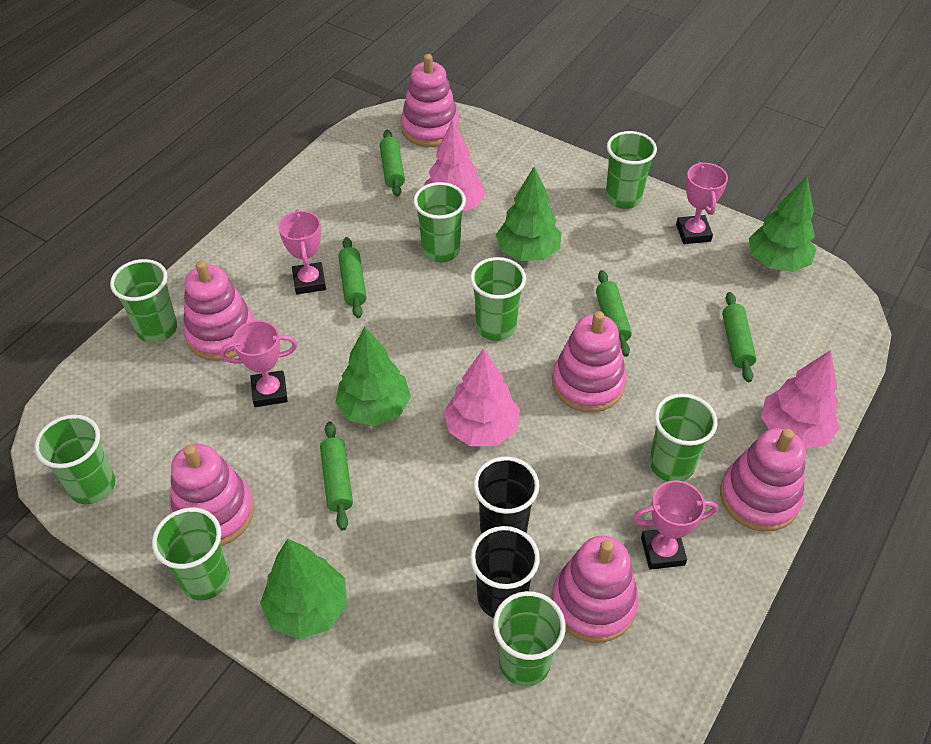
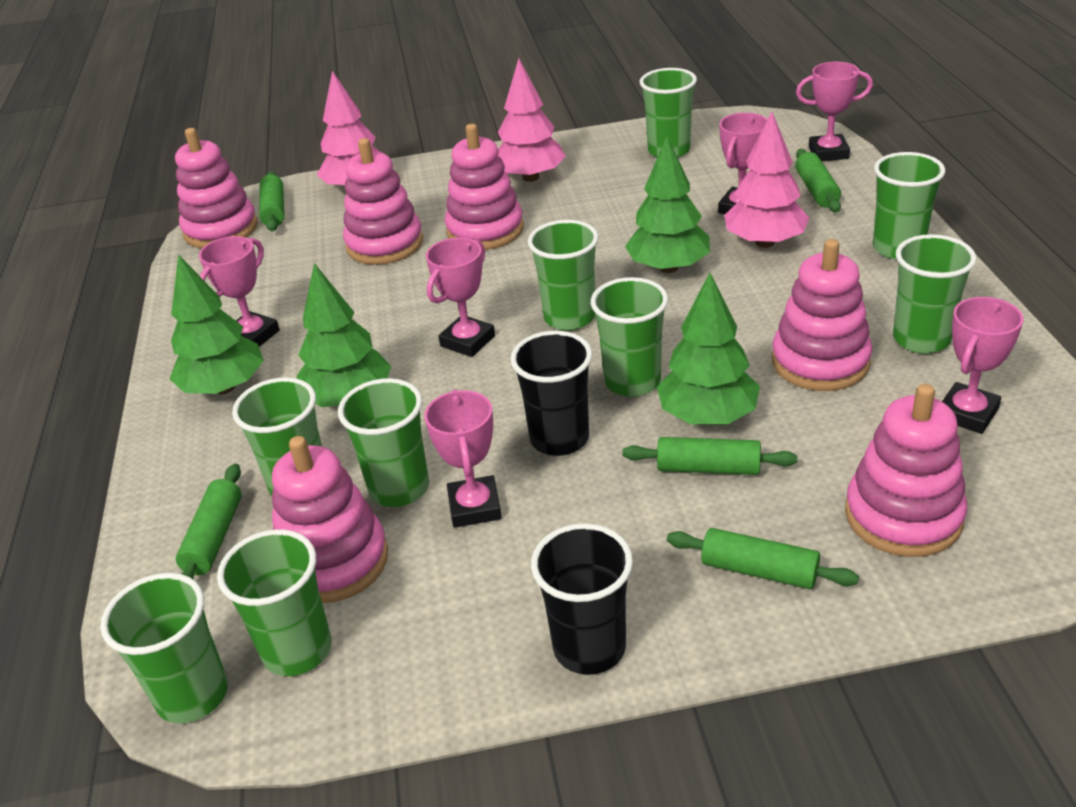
green cup: 8 -> 9
pink trophy: 4 -> 6

